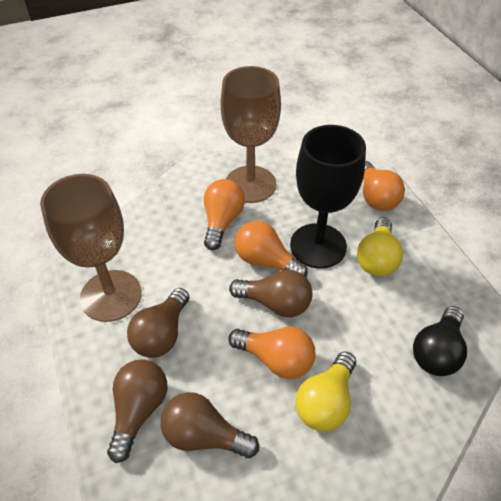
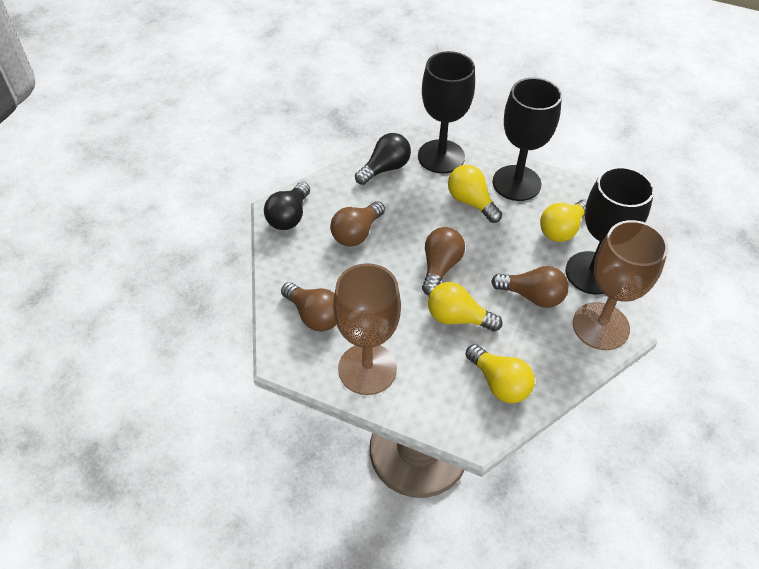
black goblet: 1 -> 3
black light bulb: 1 -> 2
orange light bulb: 4 -> 0
yellow light bulb: 2 -> 4

